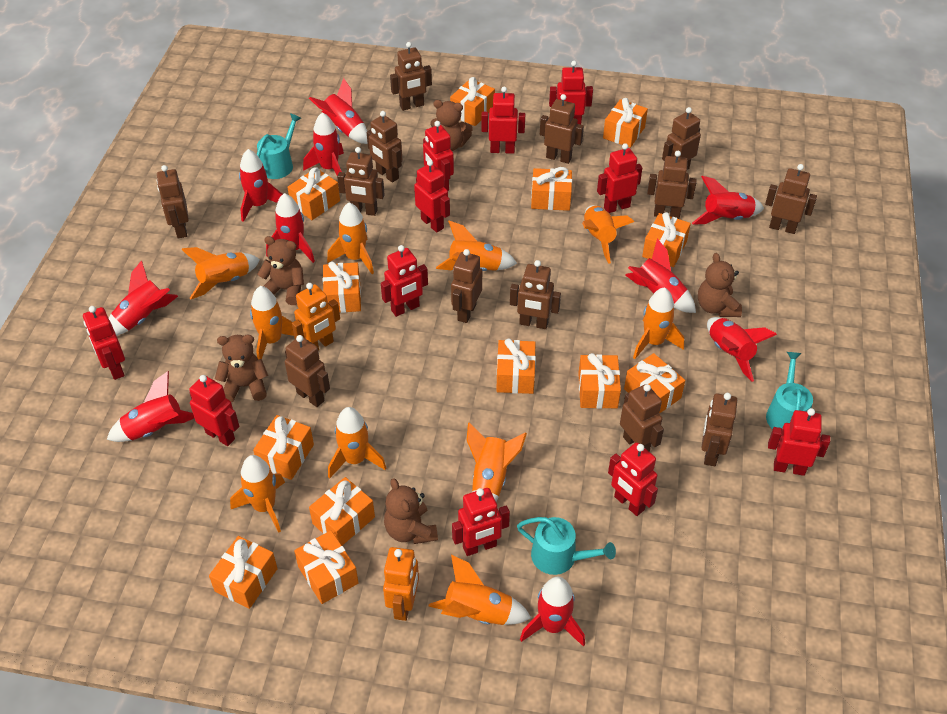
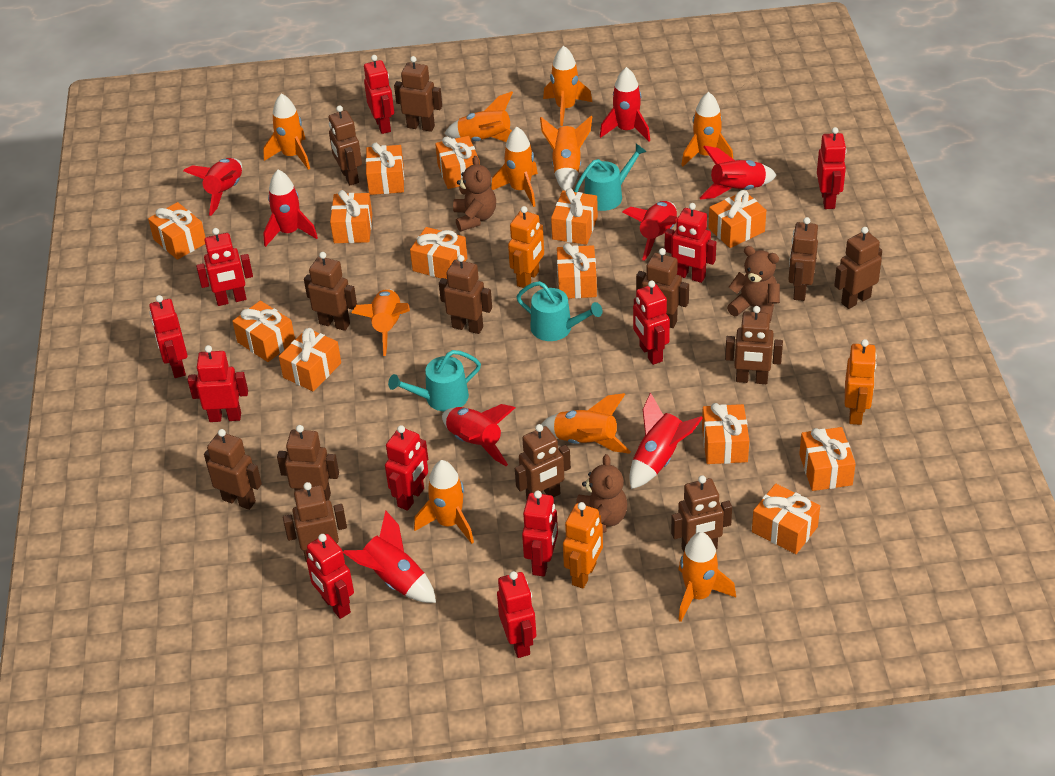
brown teddy bear: 5 -> 3
orange robot: 2 -> 3
red rocket: 10 -> 8

